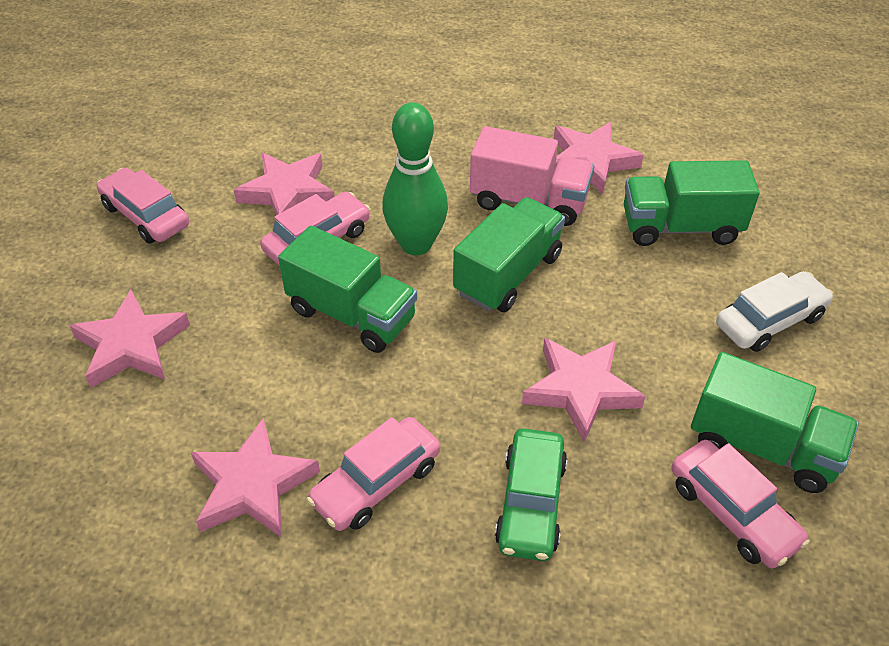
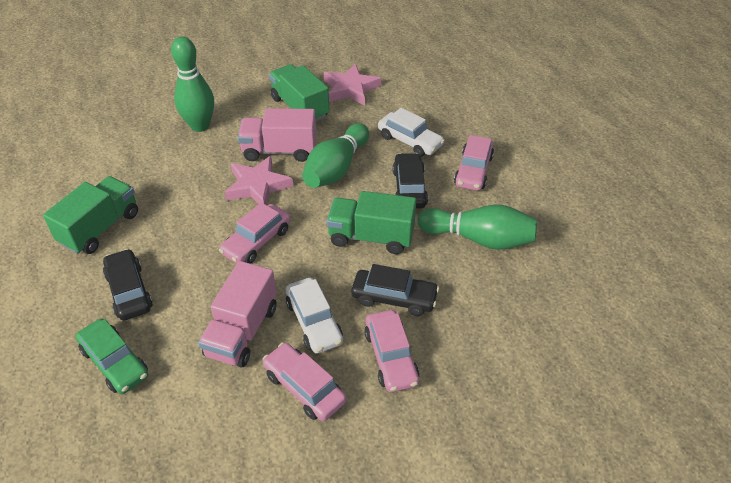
black car: 0 -> 3
green bowling pin: 1 -> 3
green truck: 4 -> 3
pink star: 5 -> 2
pink truck: 1 -> 2
white car: 1 -> 2

